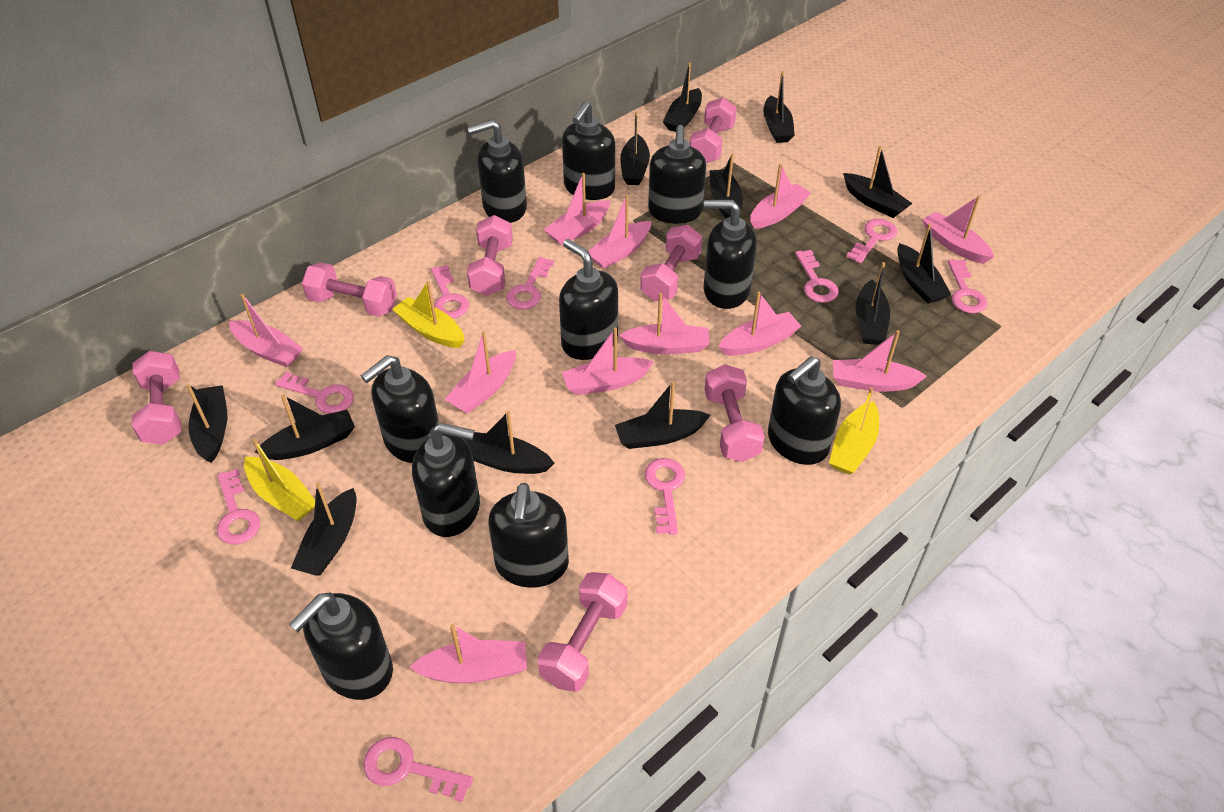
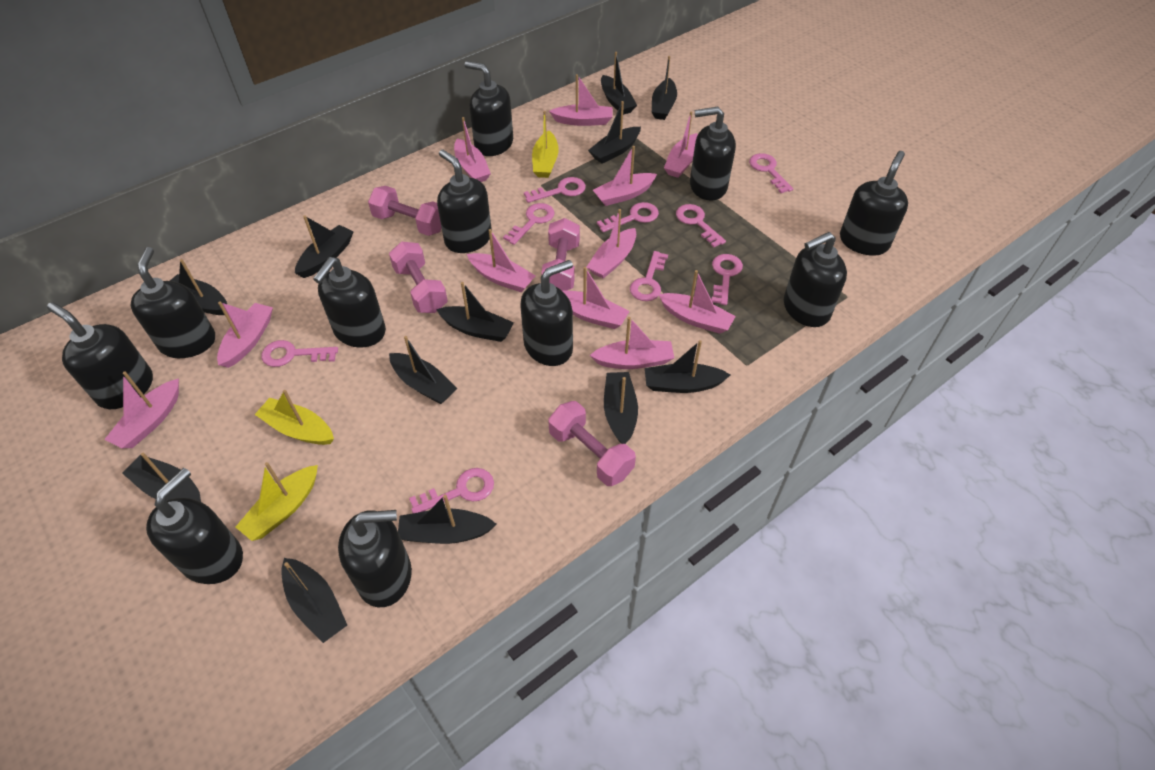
black soap dispenser: 10 -> 11
pink dumbbell: 7 -> 4

